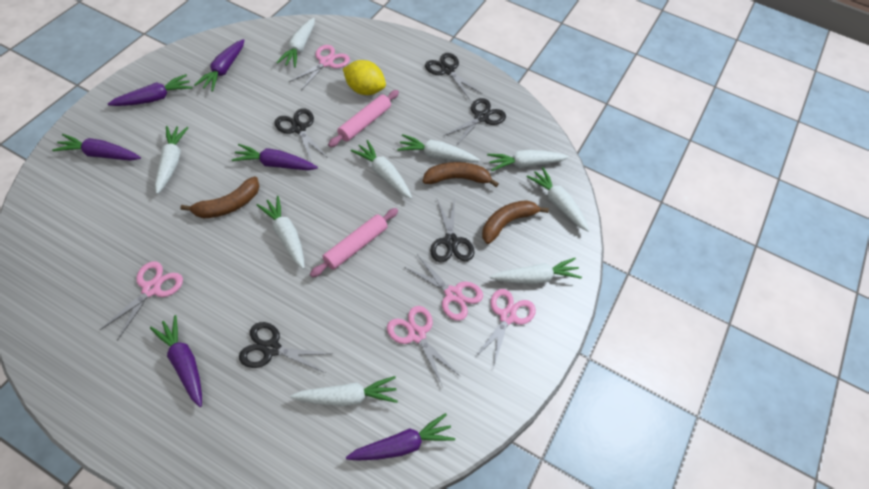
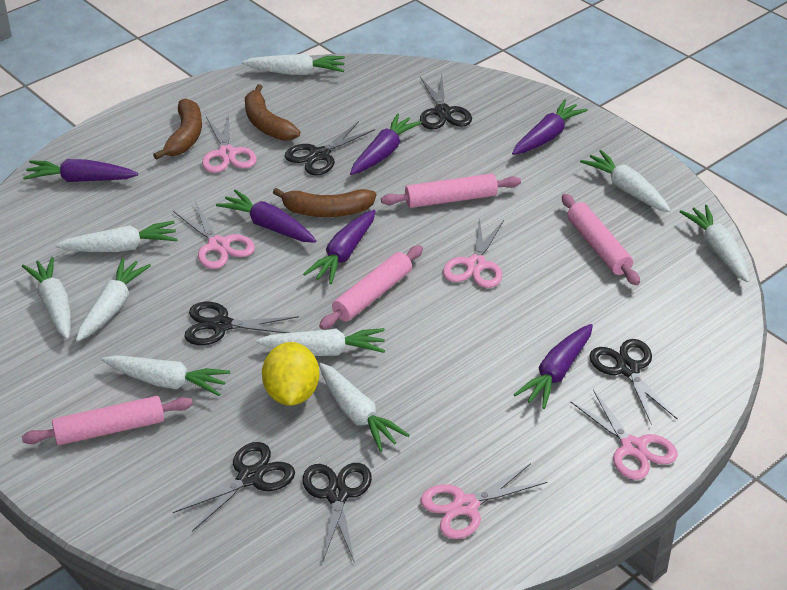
black scissors: 5 -> 6
pink rolling pin: 2 -> 4

